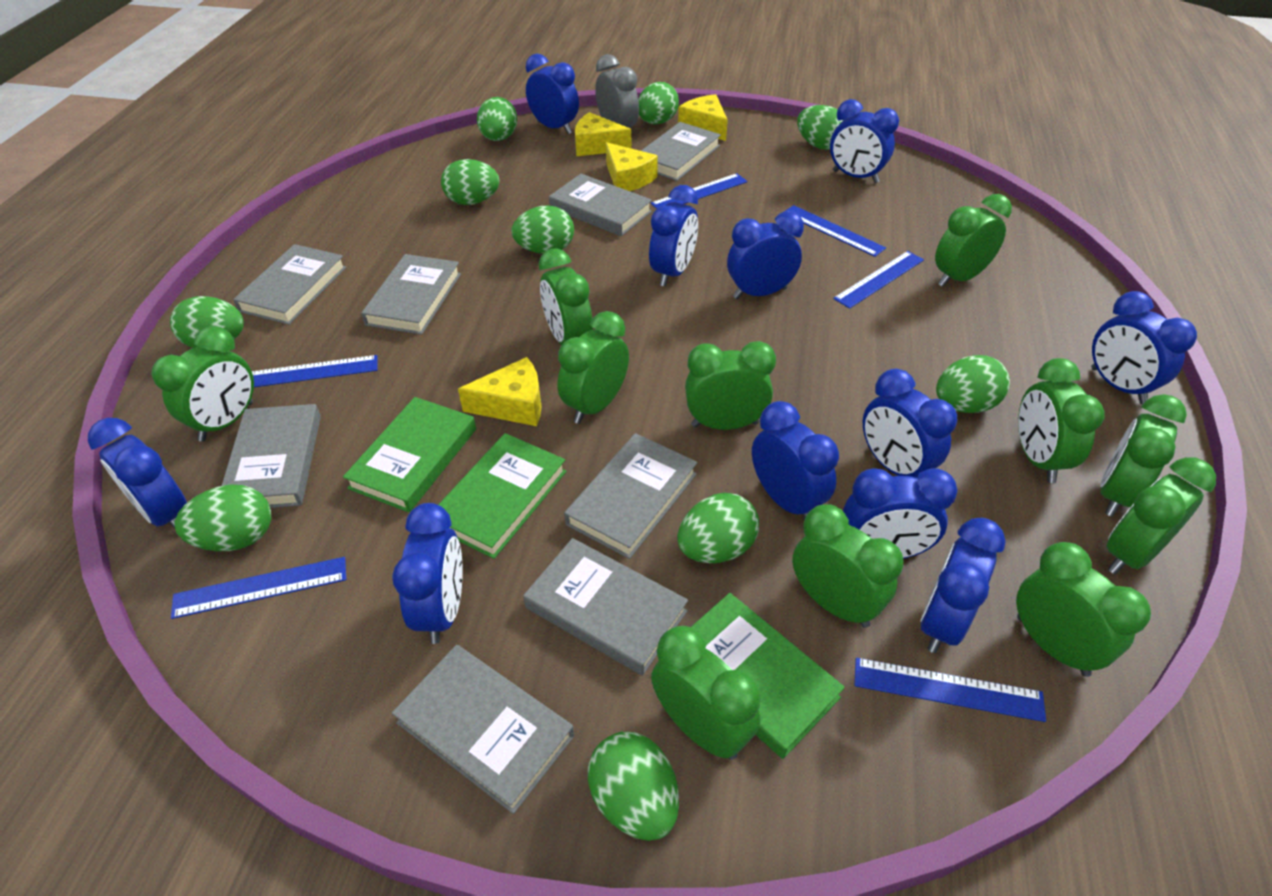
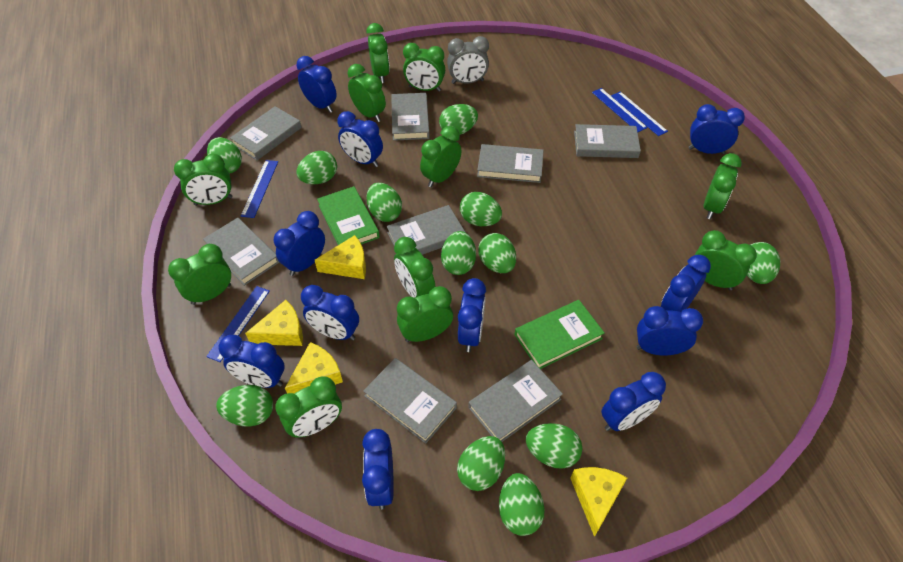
blue ruler: 6 -> 4
green book: 3 -> 2
green egg: 10 -> 12

